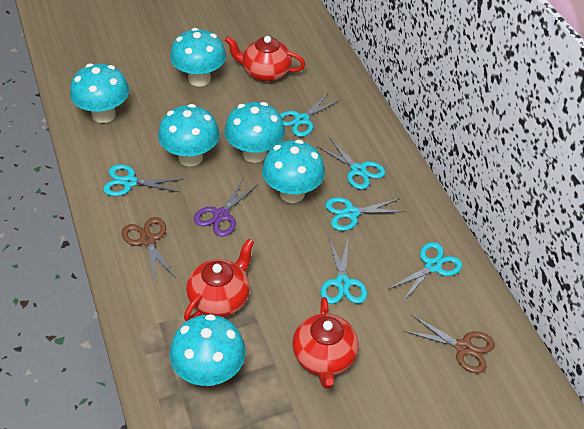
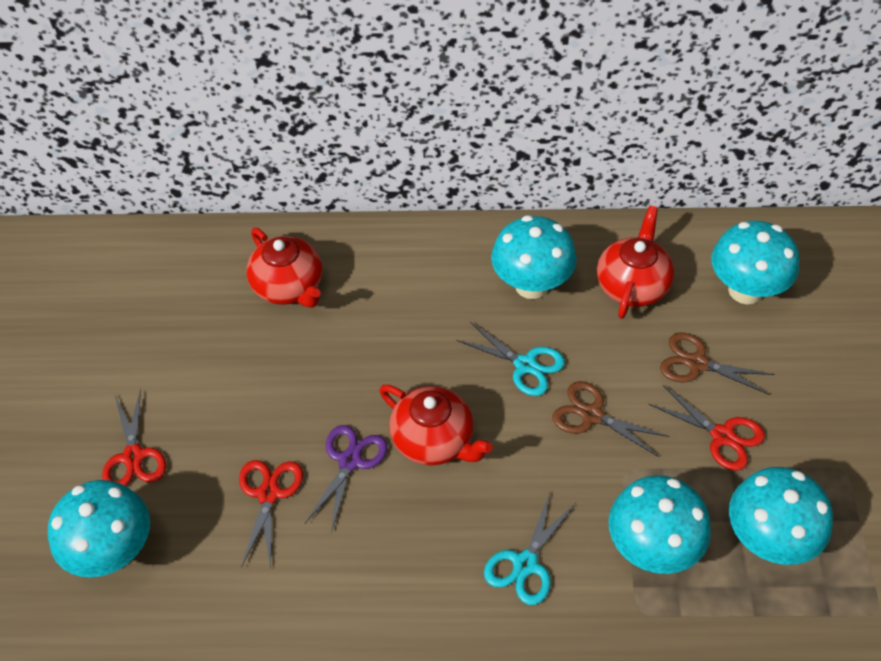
red scissors: 0 -> 3
turquoise mushroom: 6 -> 5
turquoise scissors: 6 -> 2

